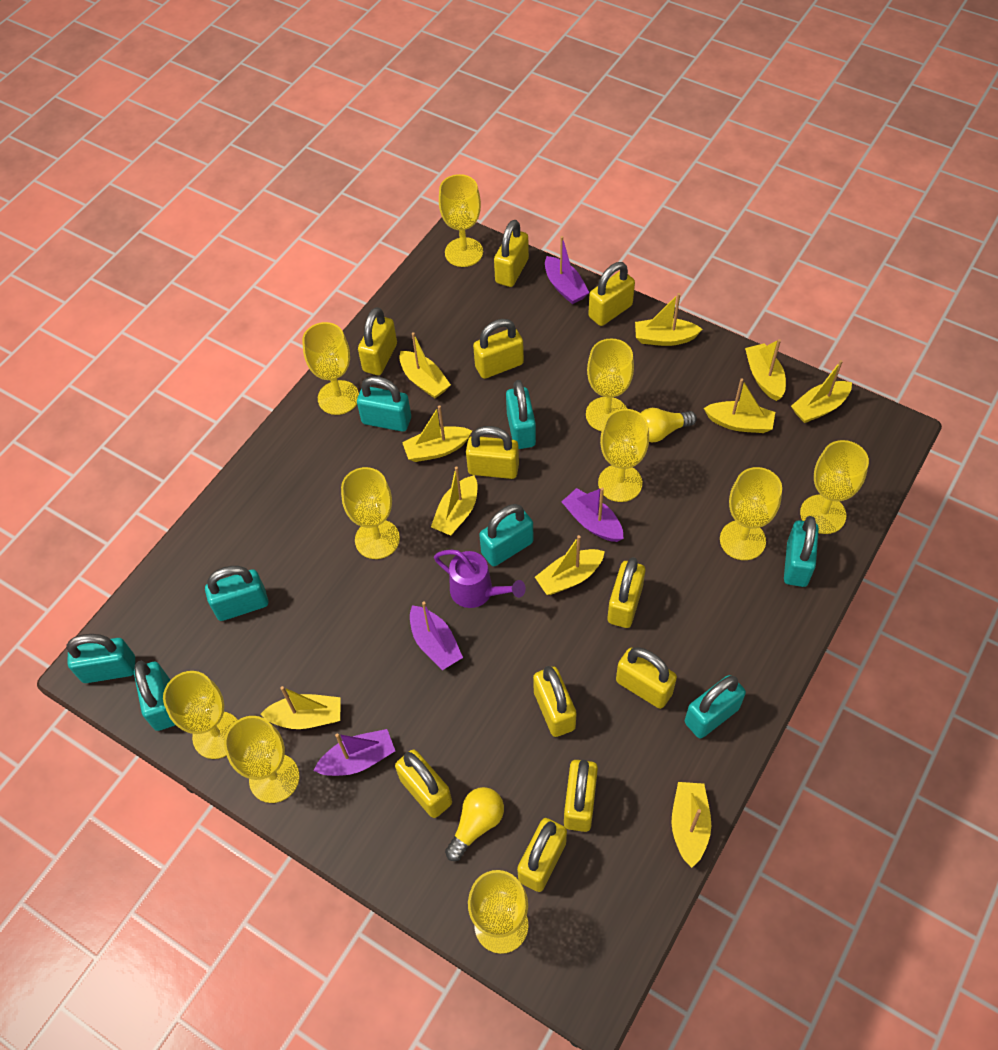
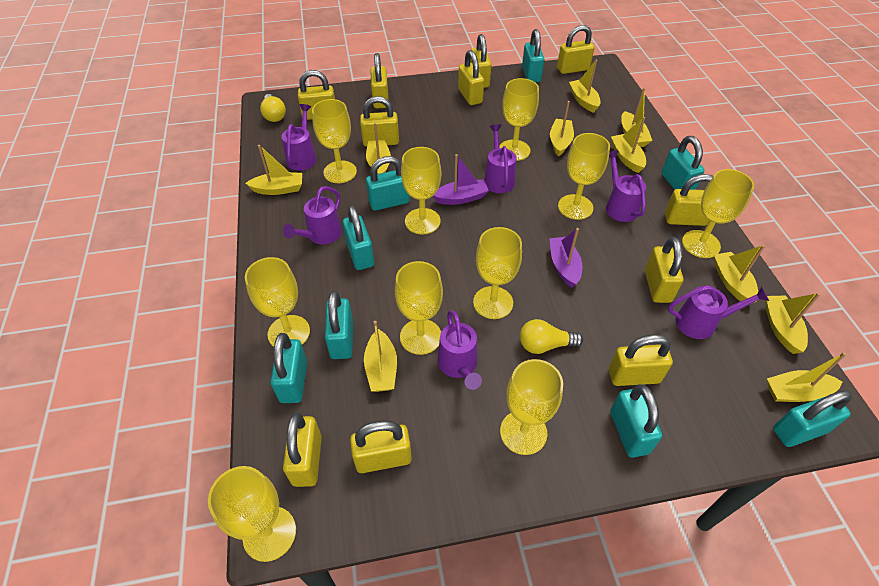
purple boat: 4 -> 2
purple watering can: 1 -> 6

